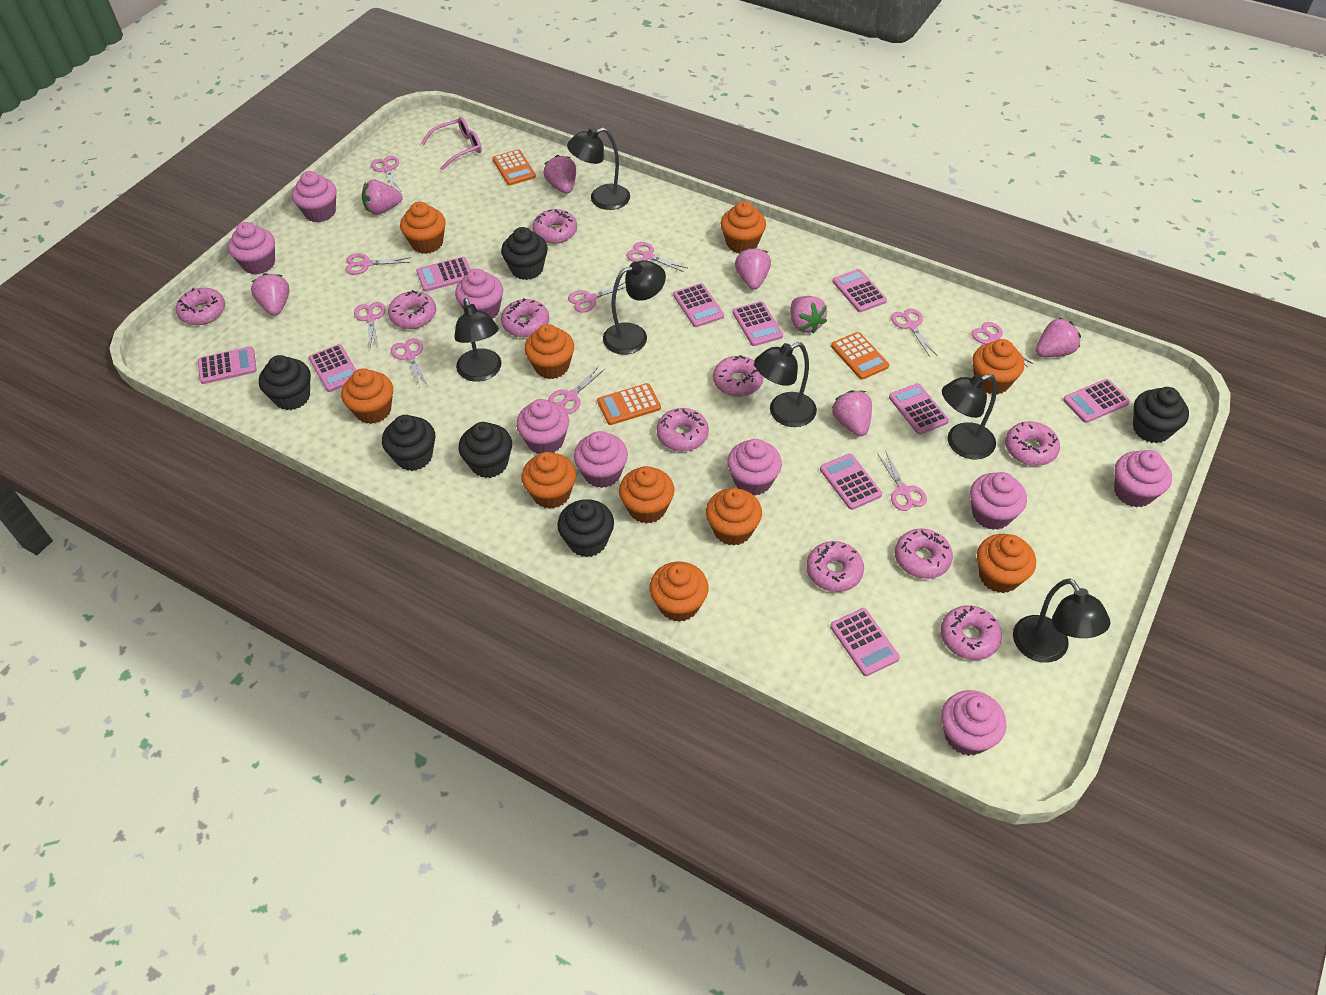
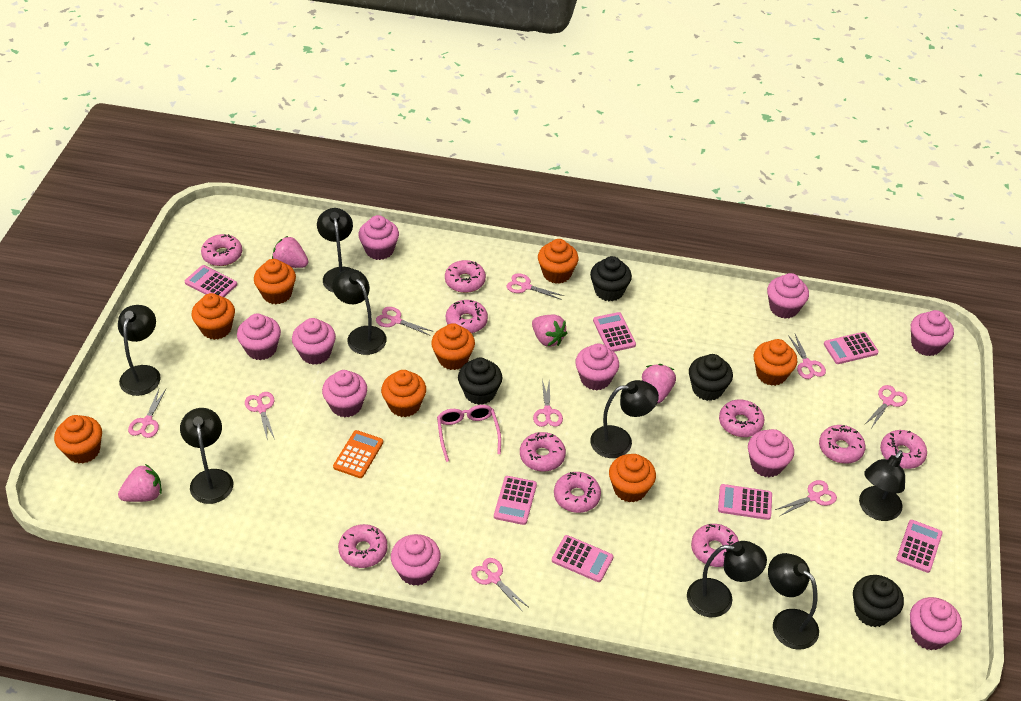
black cupcake: 6 -> 4
black lamp: 6 -> 8
orange calculator: 3 -> 1
orange cupcake: 10 -> 8
pink calculator: 10 -> 7
pink cupcake: 9 -> 10
pink scissors: 10 -> 9
pink strawberry: 7 -> 4

